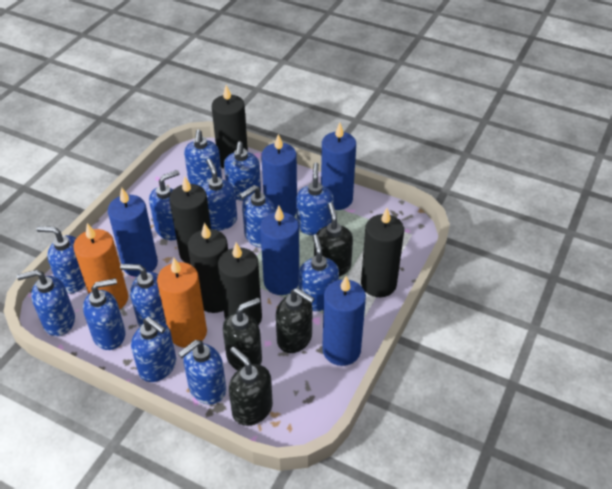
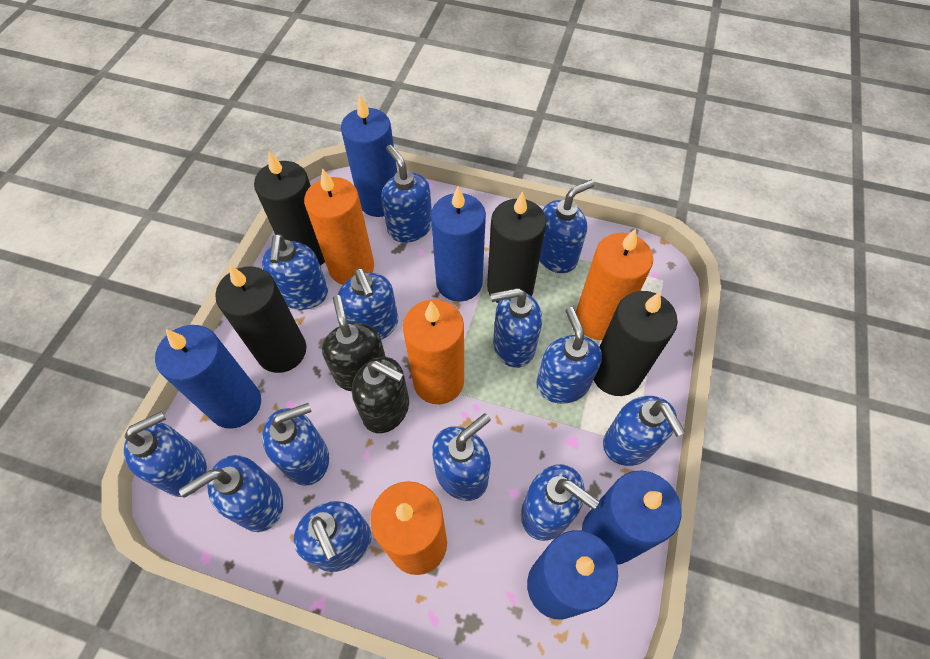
black candle: 5 -> 4
black soap dispenser: 4 -> 2
orange candle: 2 -> 4

